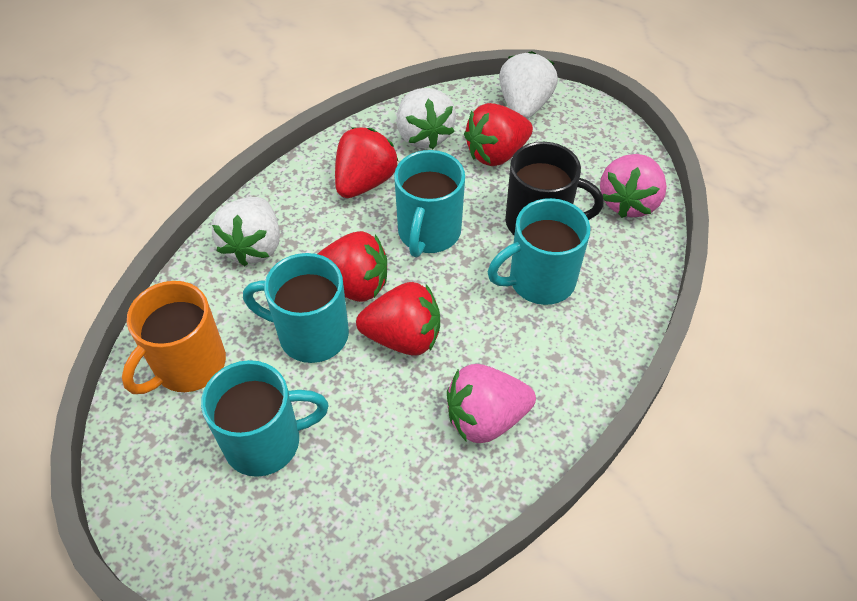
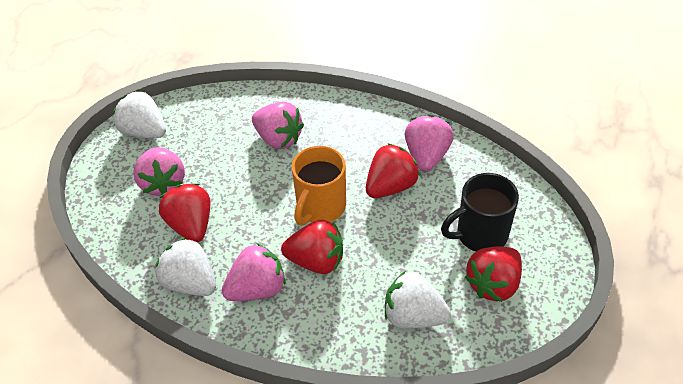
pink strawberry: 2 -> 4
turquoise mug: 4 -> 0

